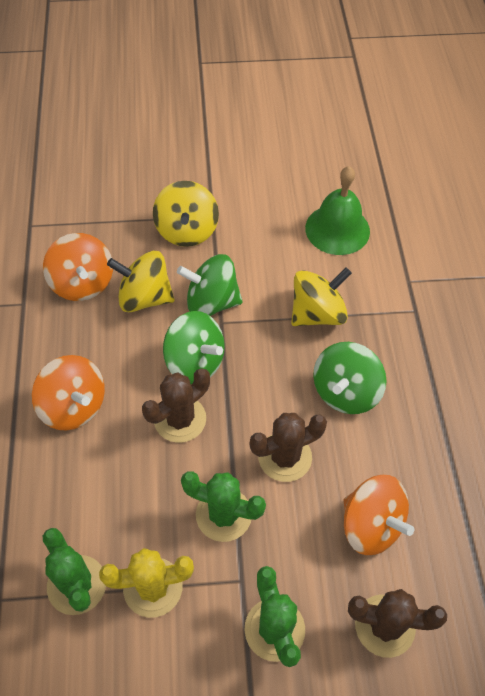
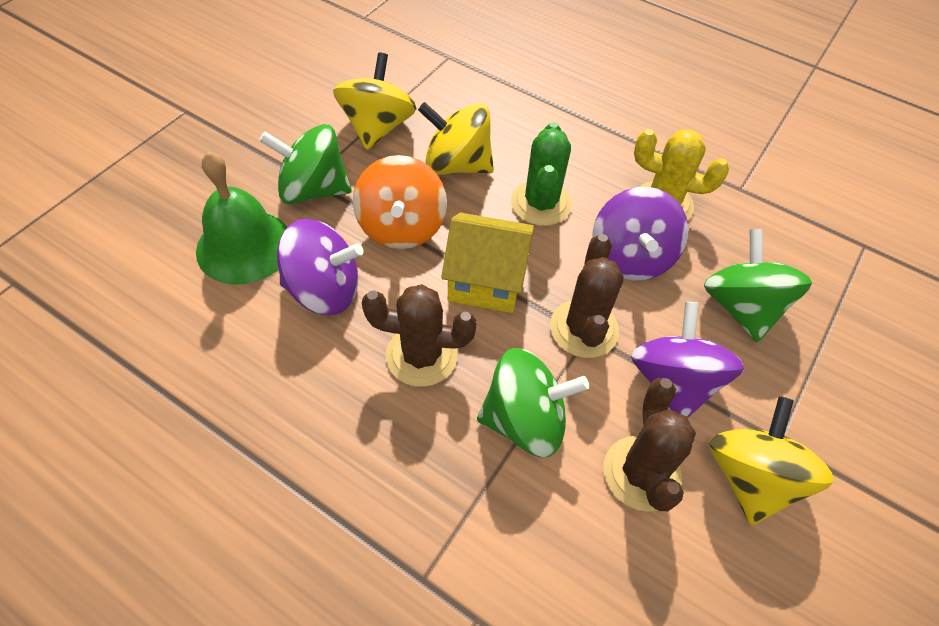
green cactus: 3 -> 1
orange spinning top: 3 -> 1
purple spinning top: 0 -> 3
yellow house: 0 -> 1

